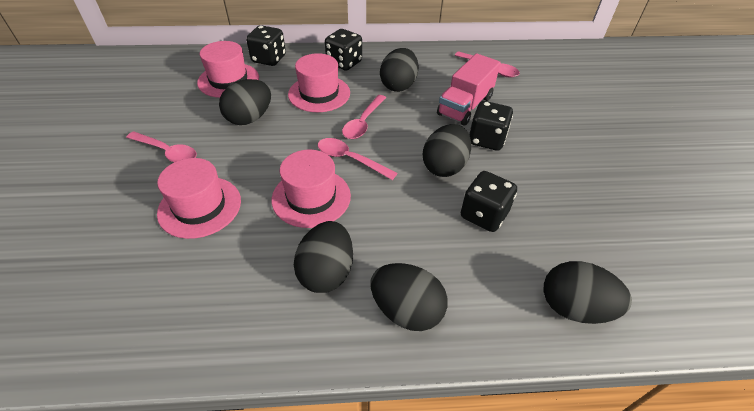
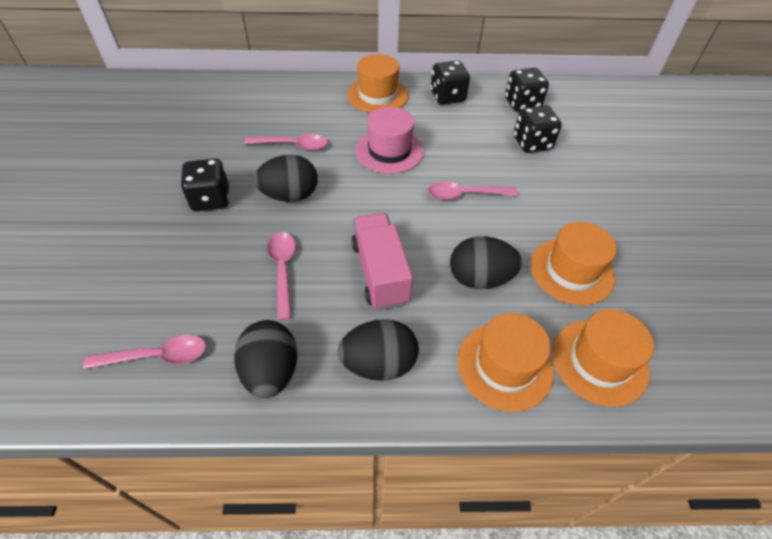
black egg: 6 -> 4
orange hat: 0 -> 4
pink hat: 4 -> 1

